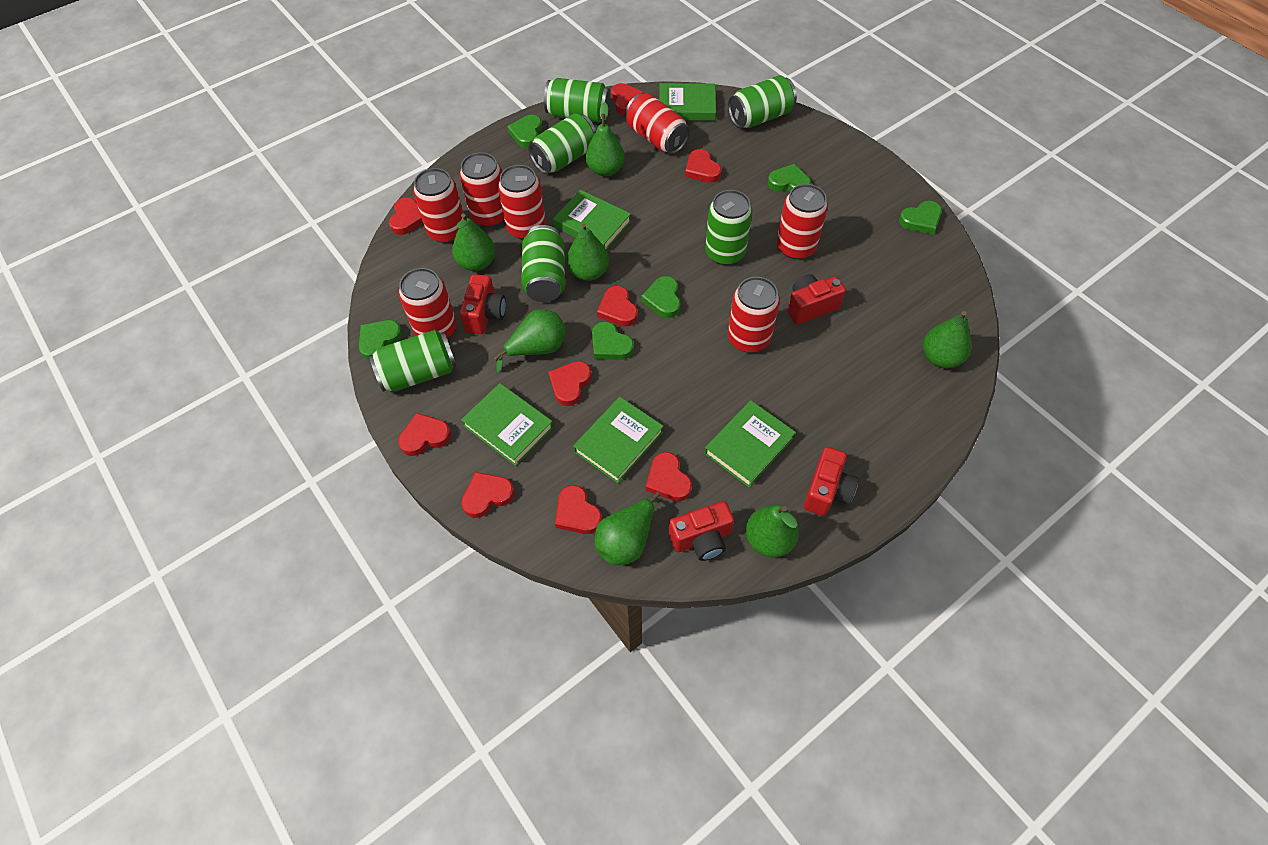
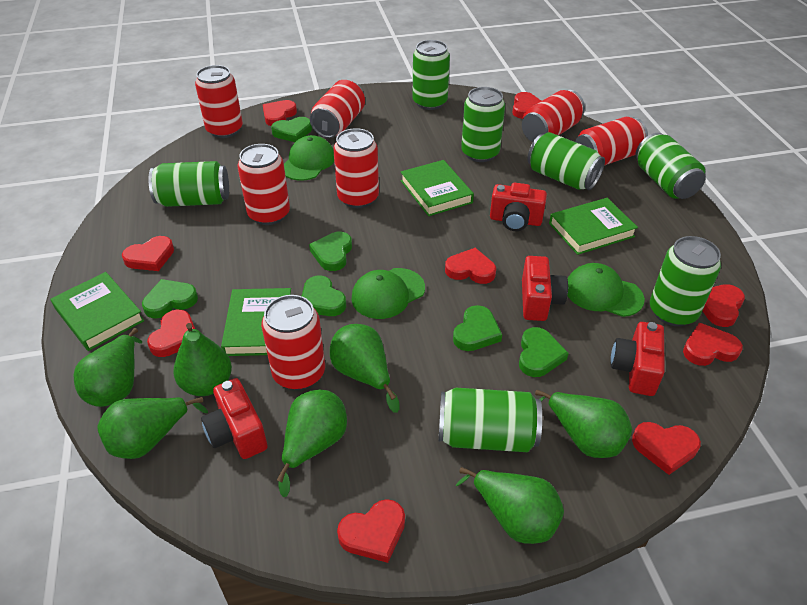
green book: 5 -> 4
green can: 6 -> 7
green cap: 0 -> 3

